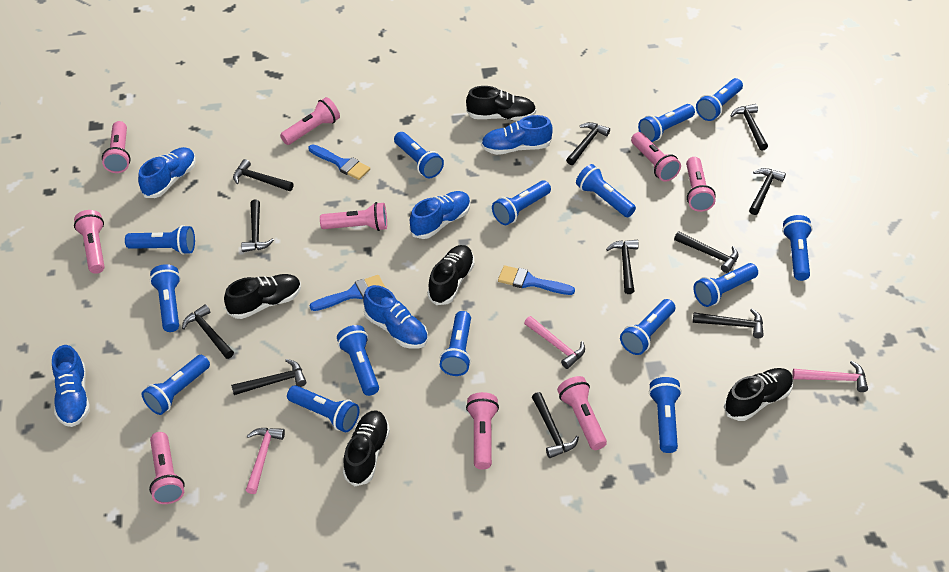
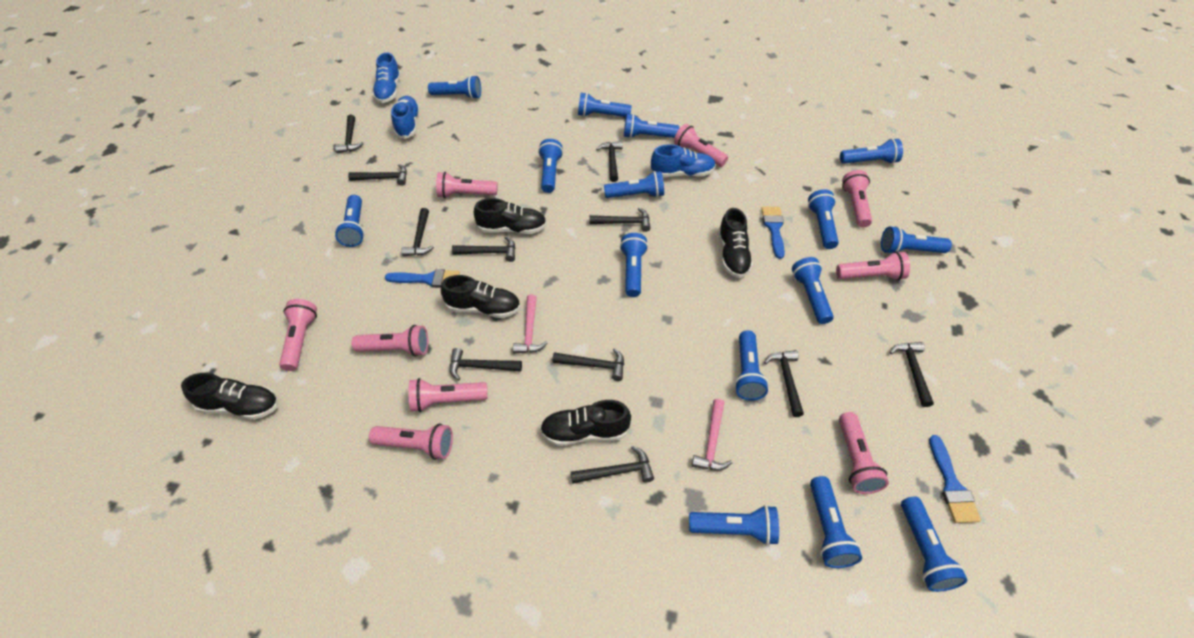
blue shoe: 5 -> 3
pink hammer: 3 -> 2

